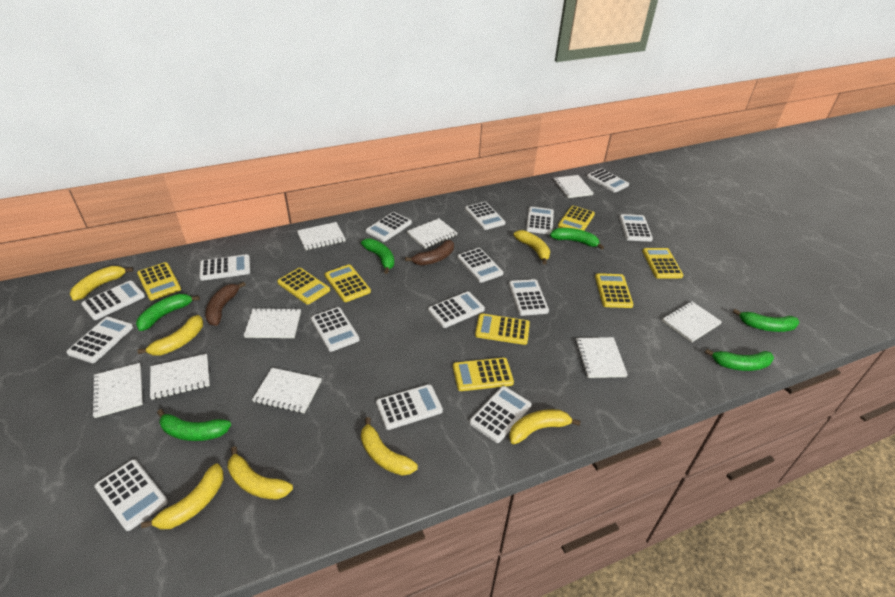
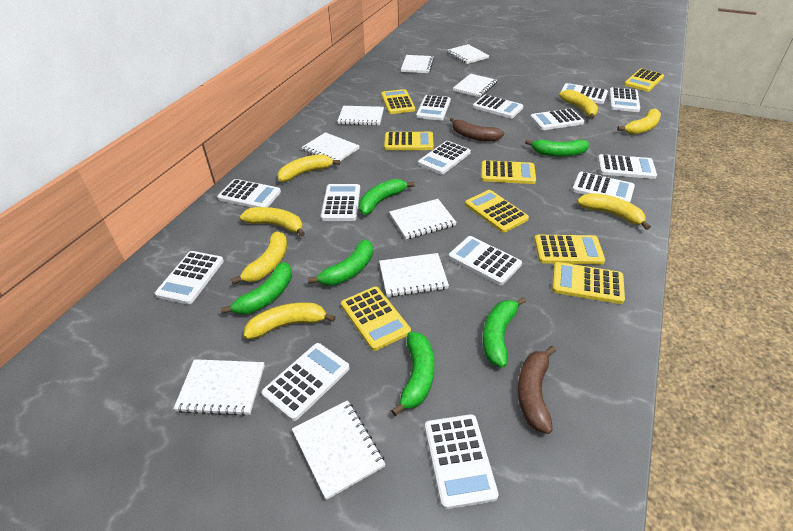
white calculator: 15 -> 14

